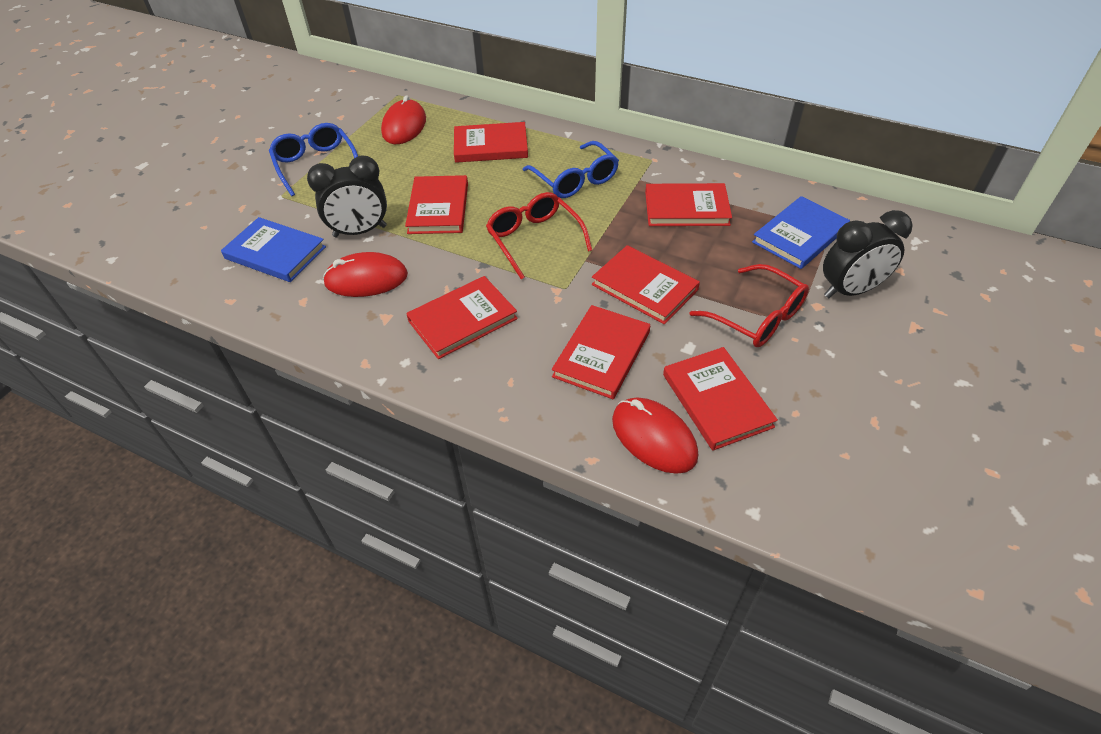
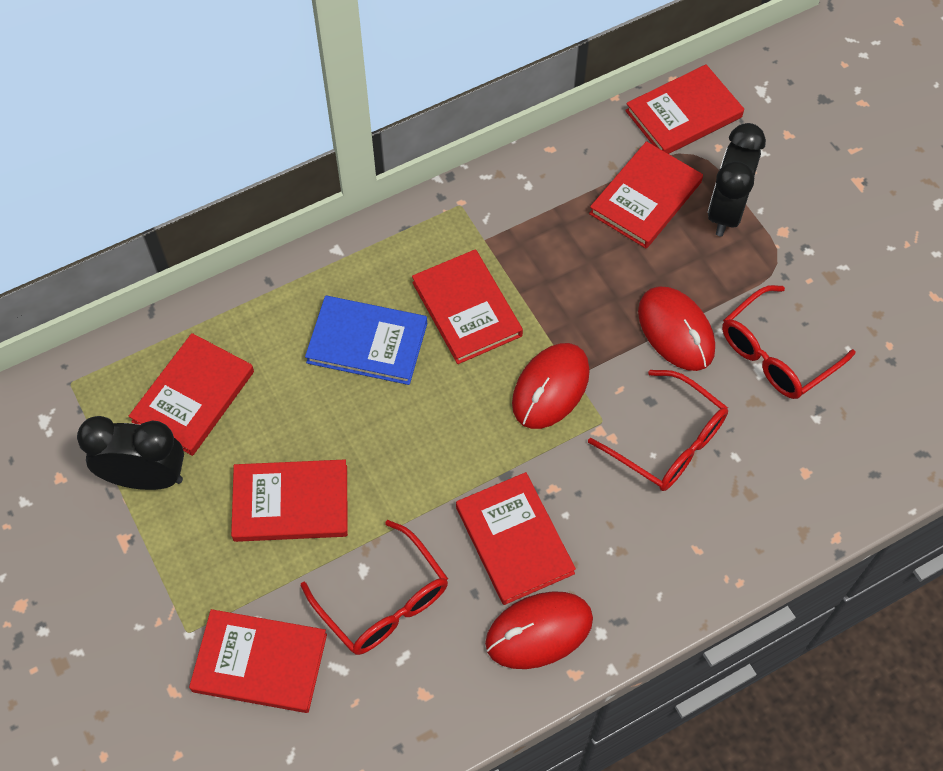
blue book: 2 -> 1
blue glasses: 2 -> 0
red glasses: 2 -> 3

